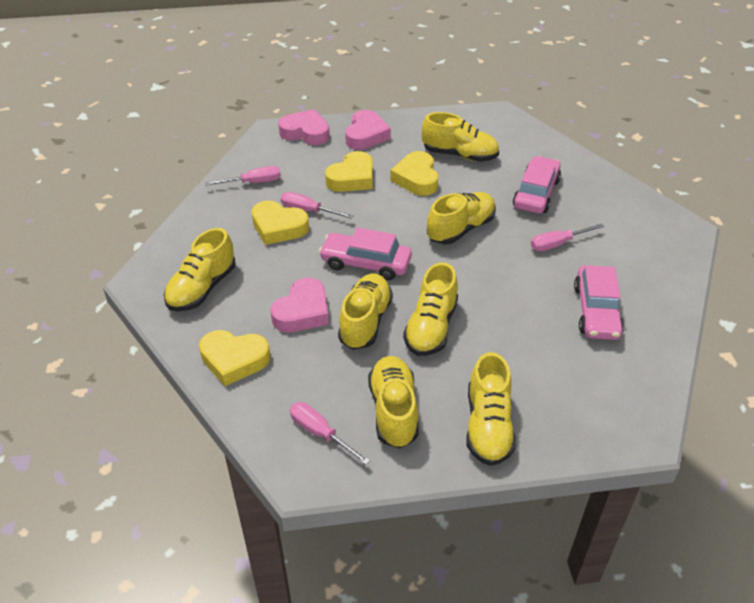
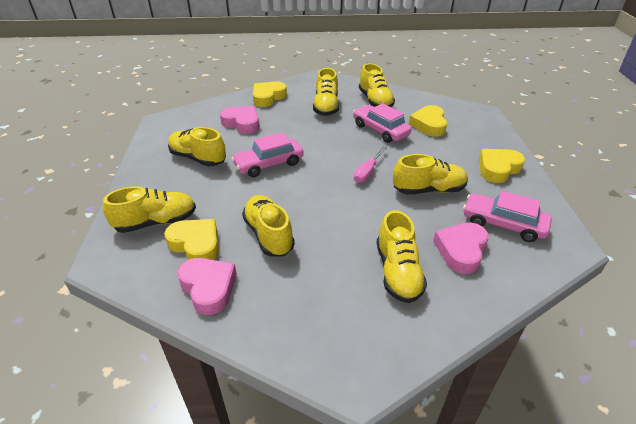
pink screwdriver: 4 -> 1

